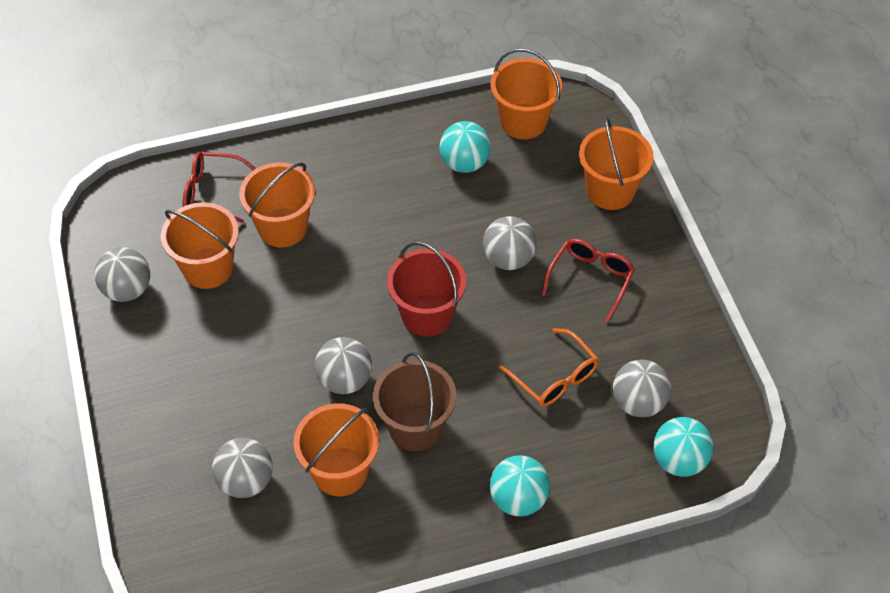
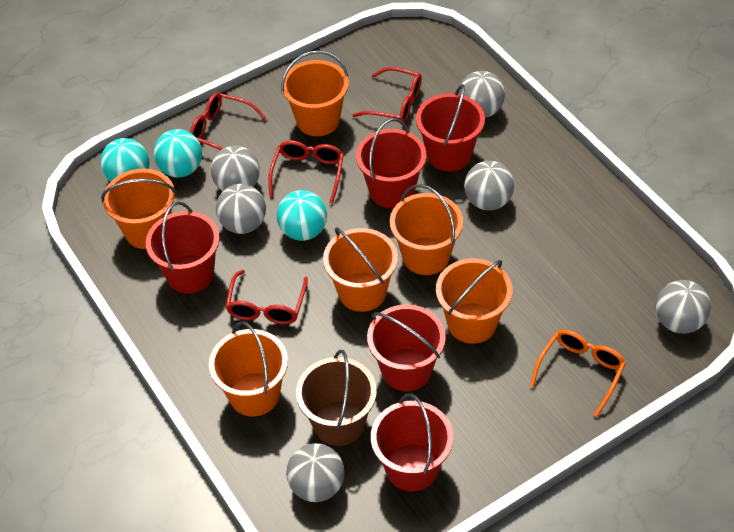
grey ball: 5 -> 6
orange bucket: 5 -> 6
red bucket: 1 -> 5
red glasses: 2 -> 4

